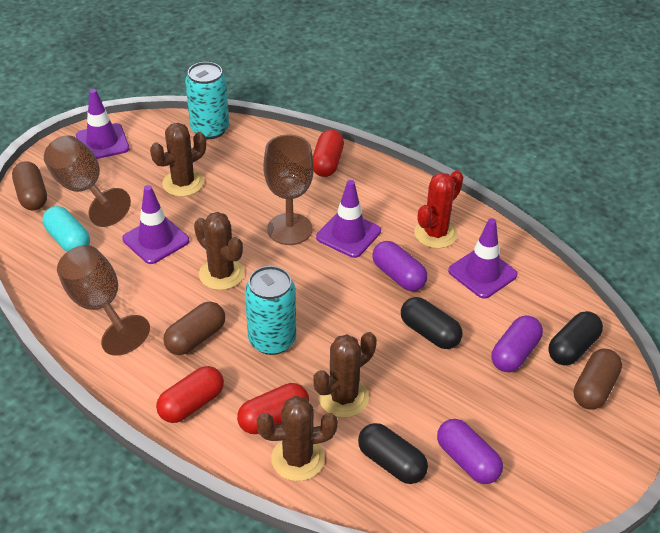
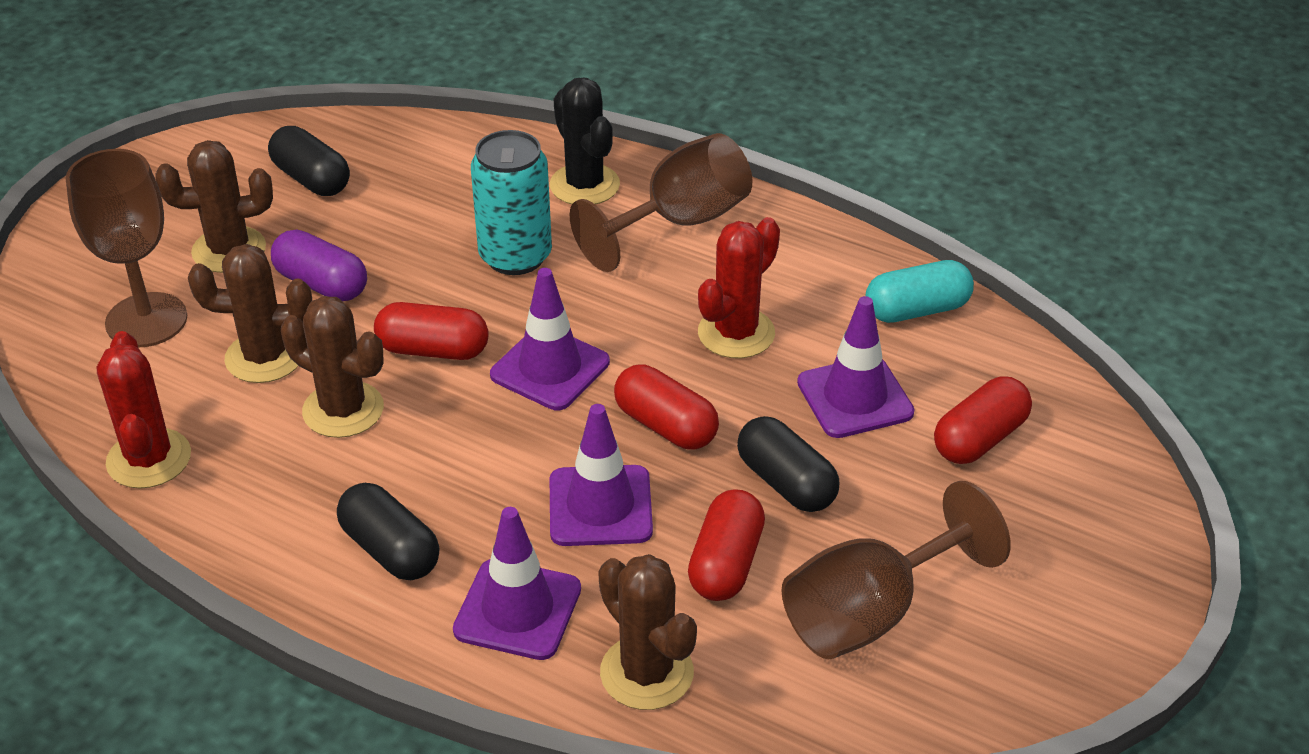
black cactus: 0 -> 1
brown capsule: 3 -> 0
purple capsule: 3 -> 1
red cactus: 1 -> 2
red capsule: 3 -> 4
turquoise can: 2 -> 1

